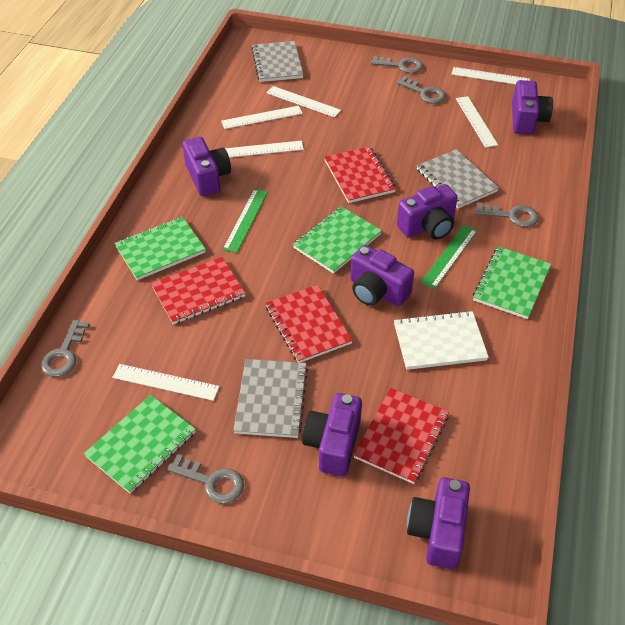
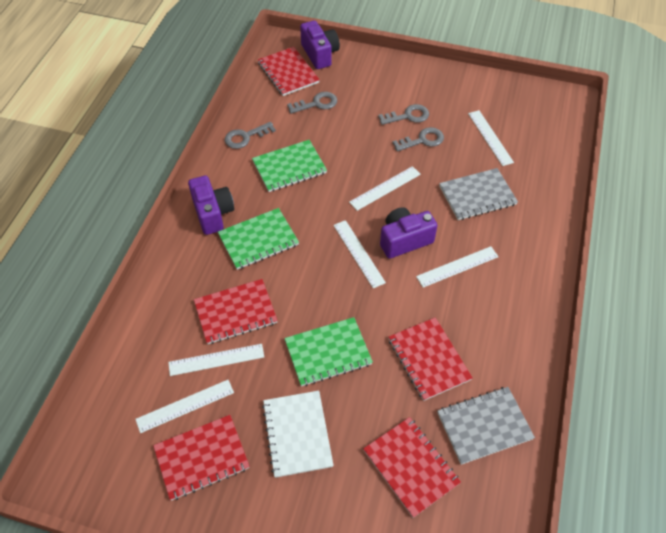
green notebook: 4 -> 3
green ruler: 2 -> 0
grey key: 5 -> 4
grey notebook: 3 -> 2
purple camera: 6 -> 3
red notebook: 4 -> 5

